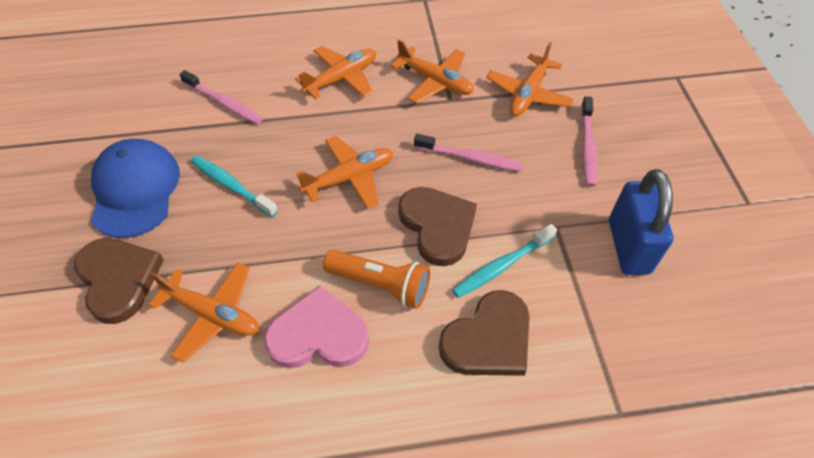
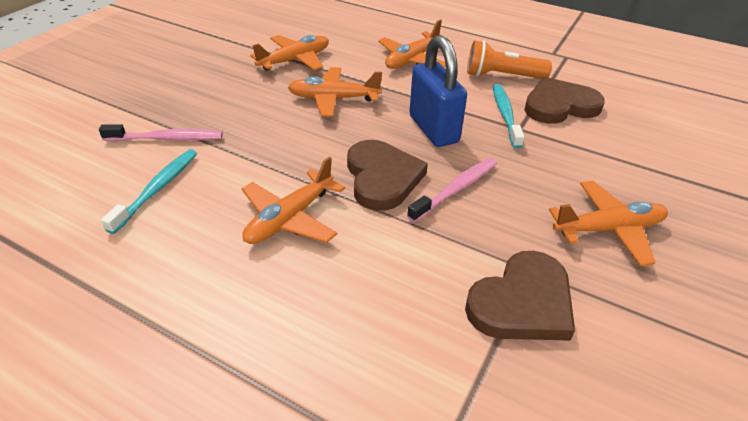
blue cap: 1 -> 0
pink heart: 1 -> 0
pink toothbrush: 3 -> 2

